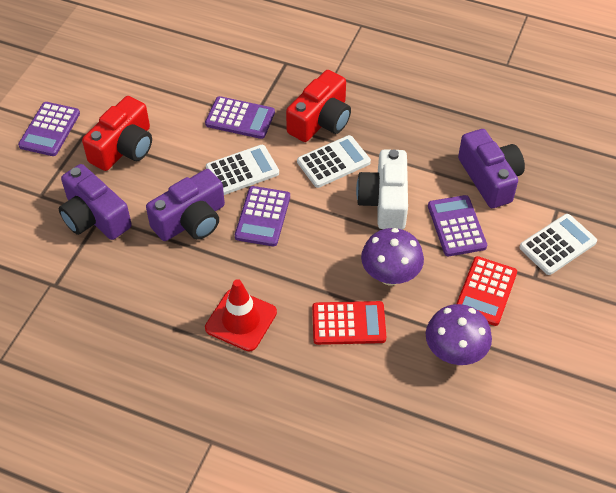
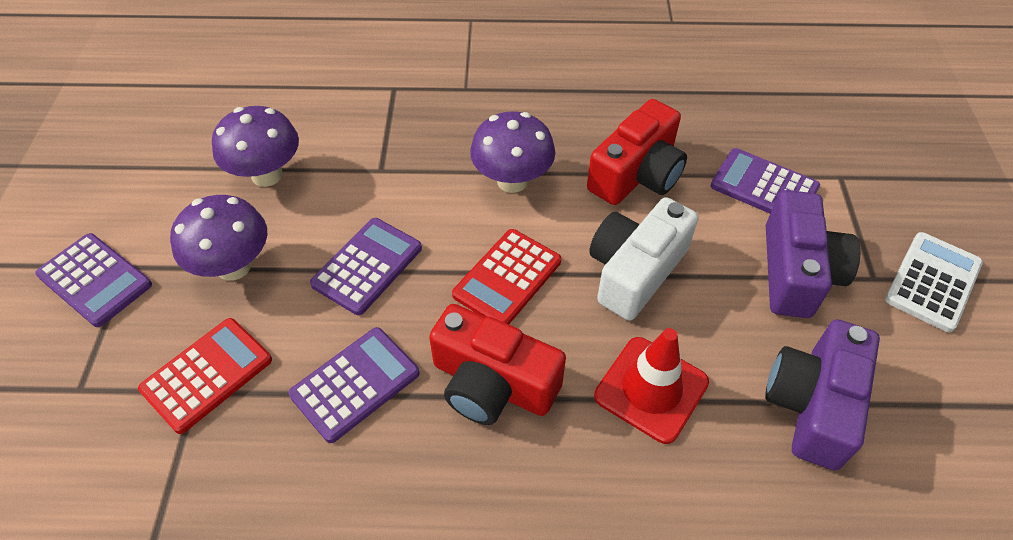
purple camera: 3 -> 2
purple mushroom: 2 -> 3
white calculator: 3 -> 1

